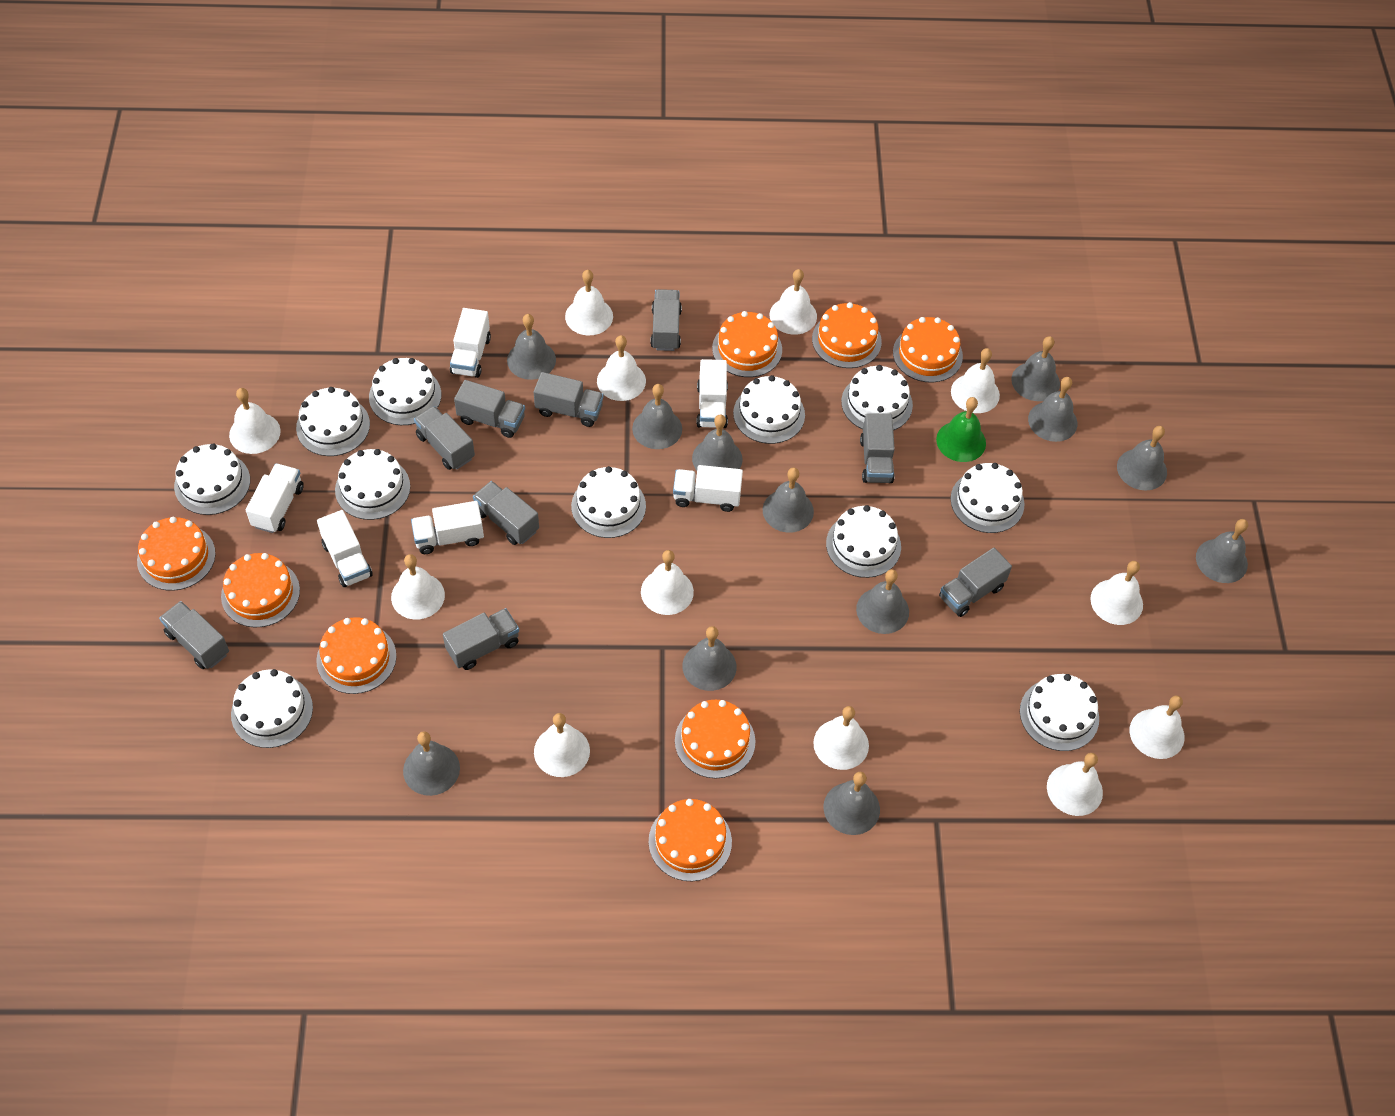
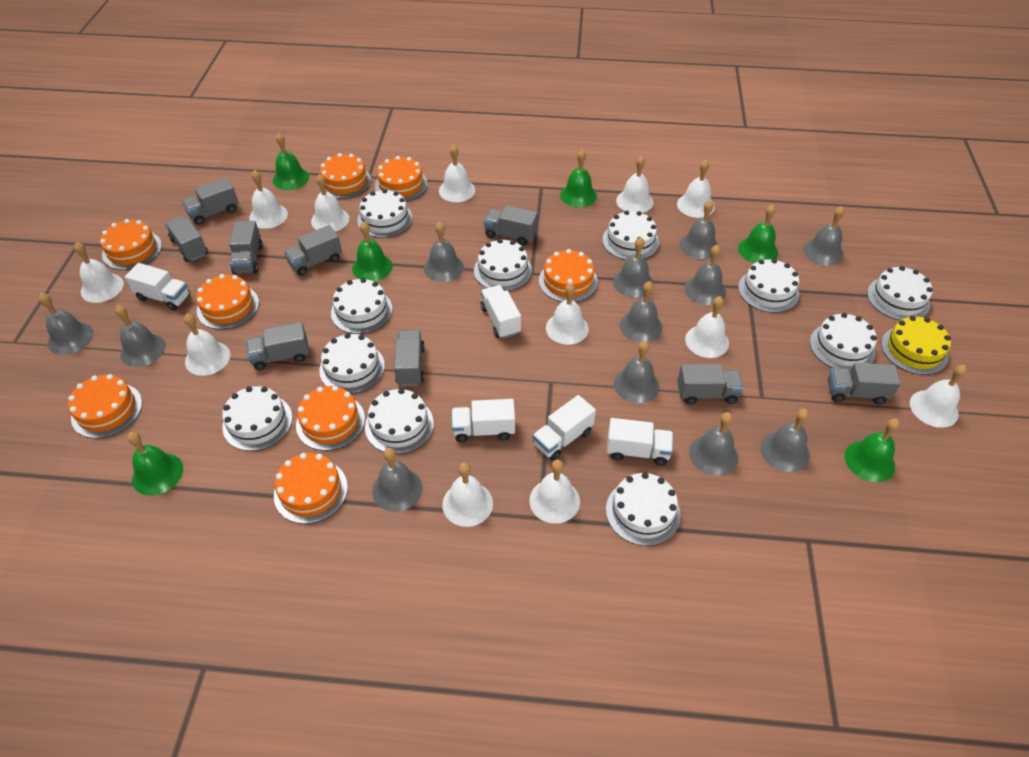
green bell: 1 -> 6
white truck: 6 -> 5
yellow cake: 0 -> 1

